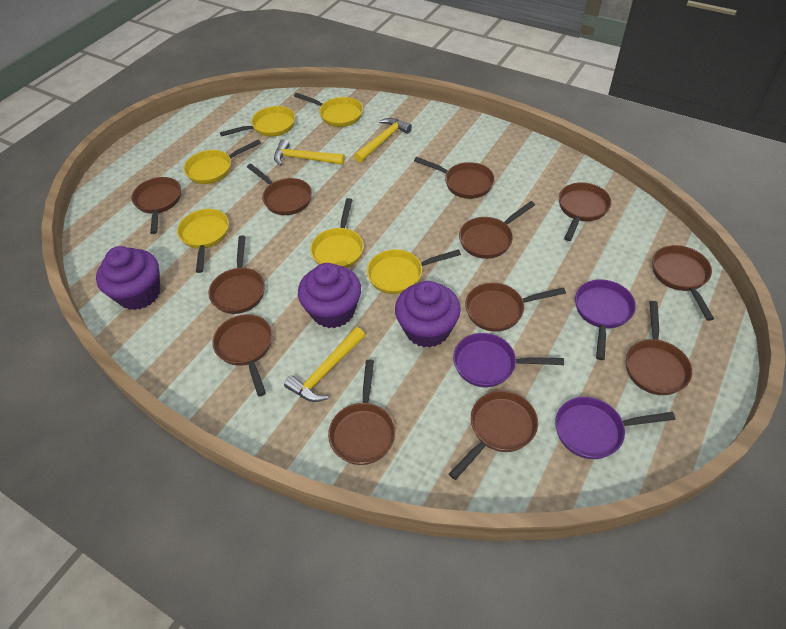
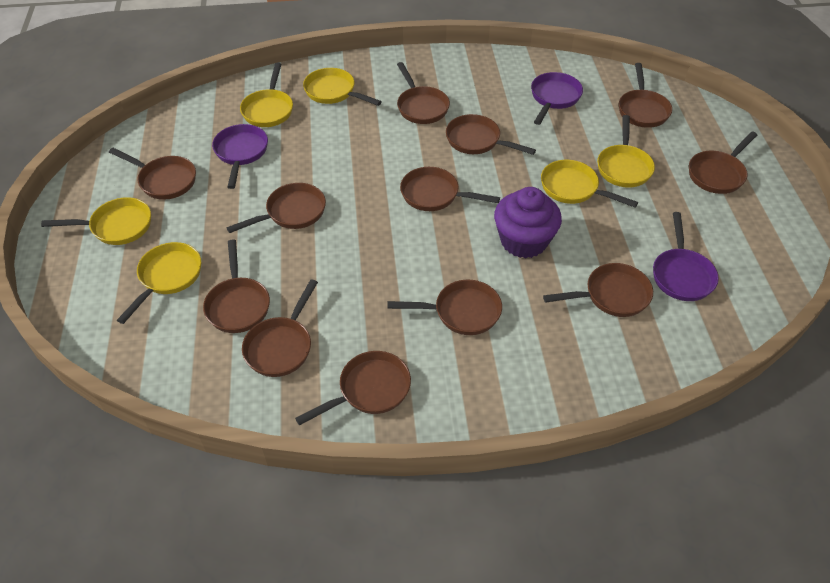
purple cupcake: 3 -> 1
yellow hammer: 3 -> 0

